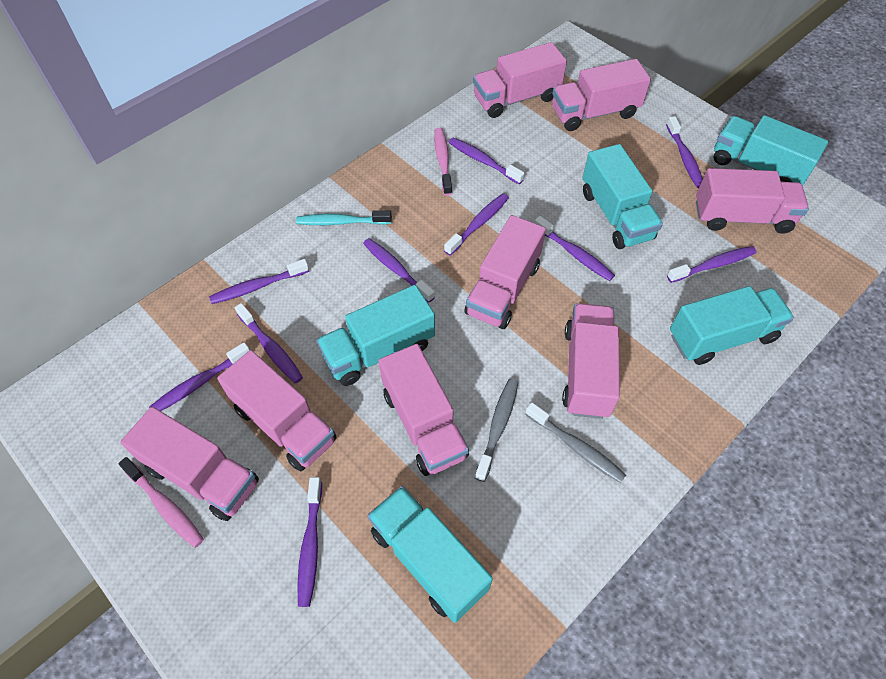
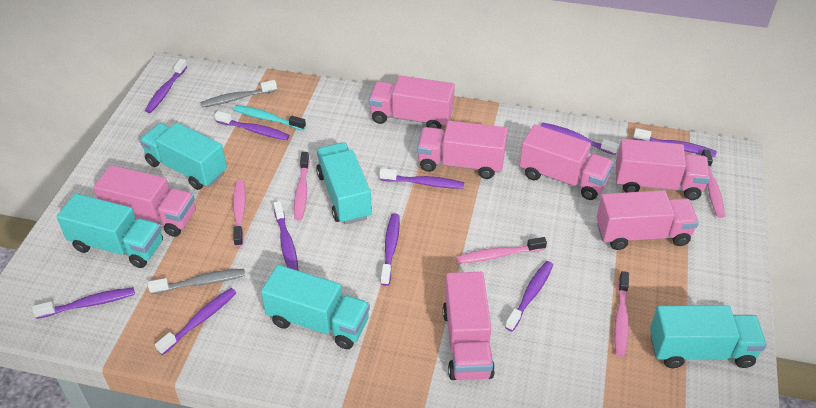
pink toothbrush: 2 -> 5
pink truck: 8 -> 7

